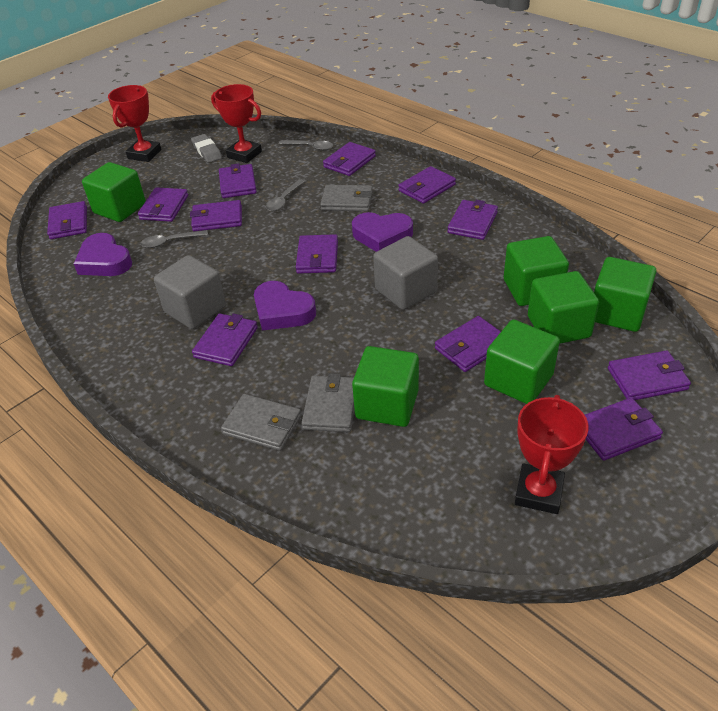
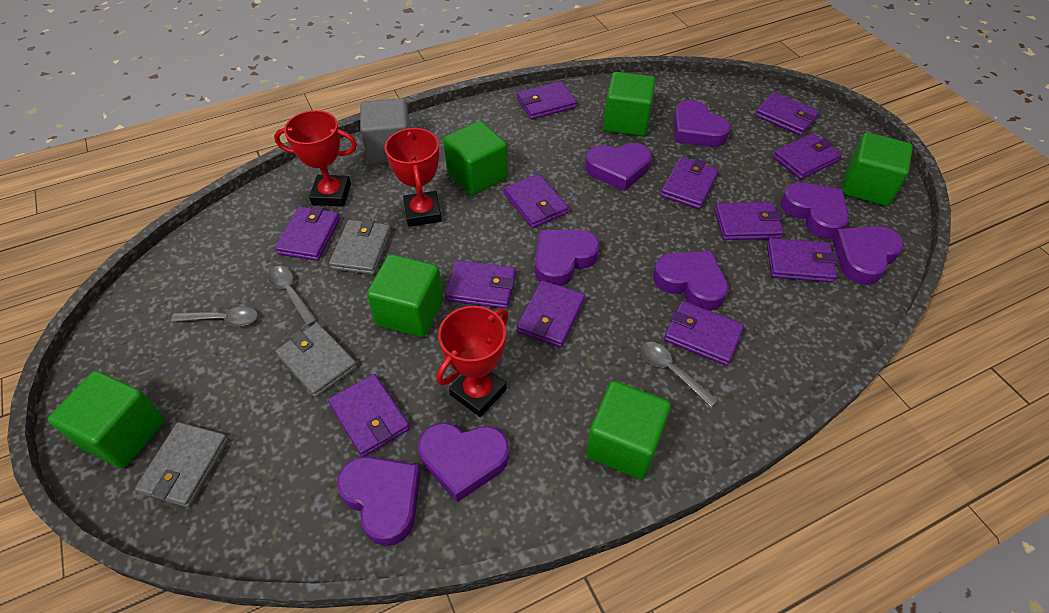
grey cube: 2 -> 1
grey eraser: 1 -> 0
purple heart: 3 -> 8

